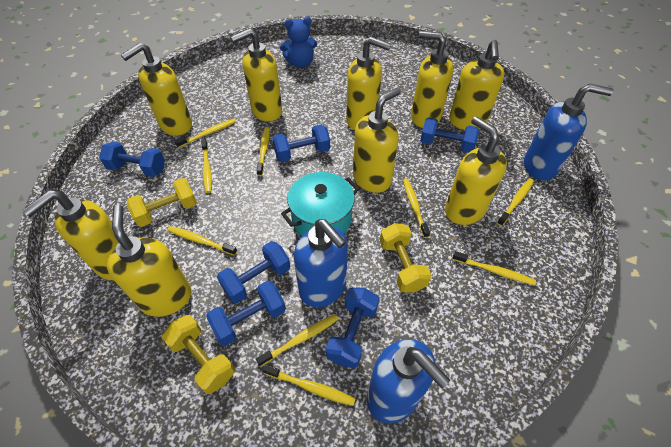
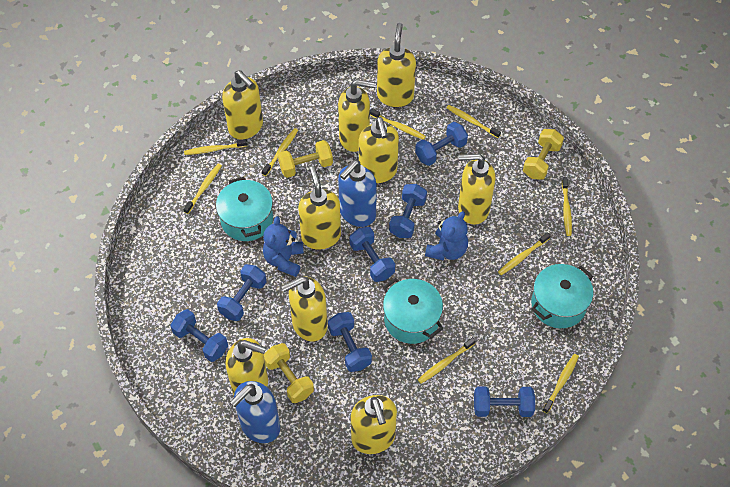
blue dumbbell: 6 -> 7
blue soap dispenser: 3 -> 2
blue teddy bear: 1 -> 2
turquoise pot: 1 -> 3

